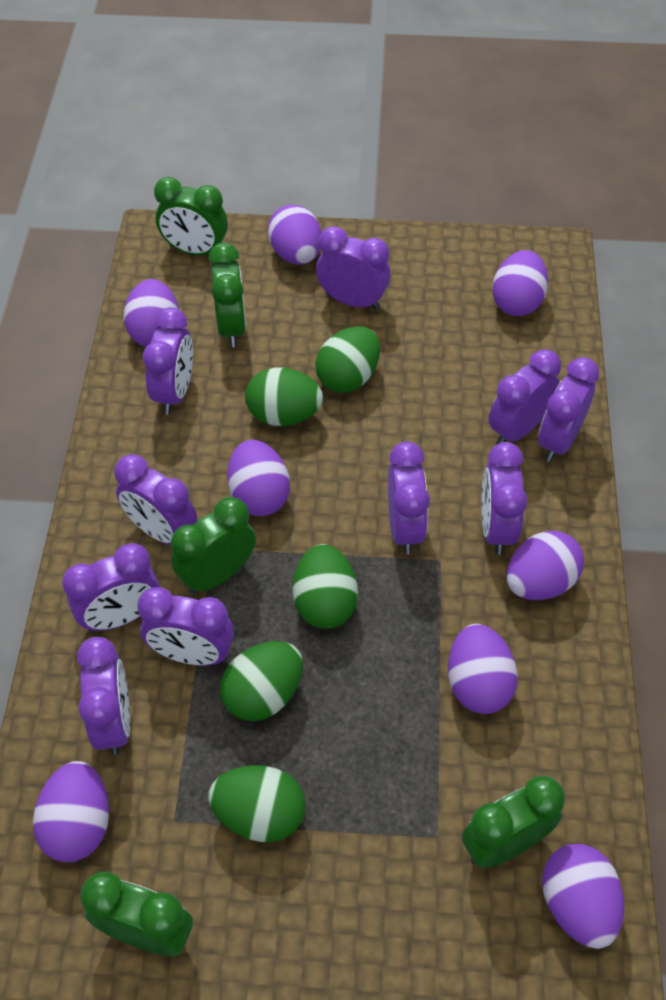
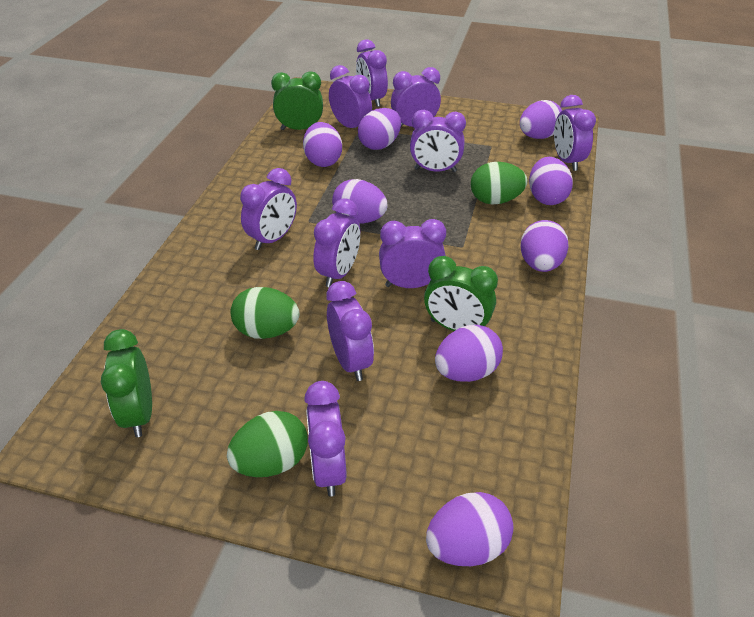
green clock: 5 -> 3
green egg: 5 -> 3

